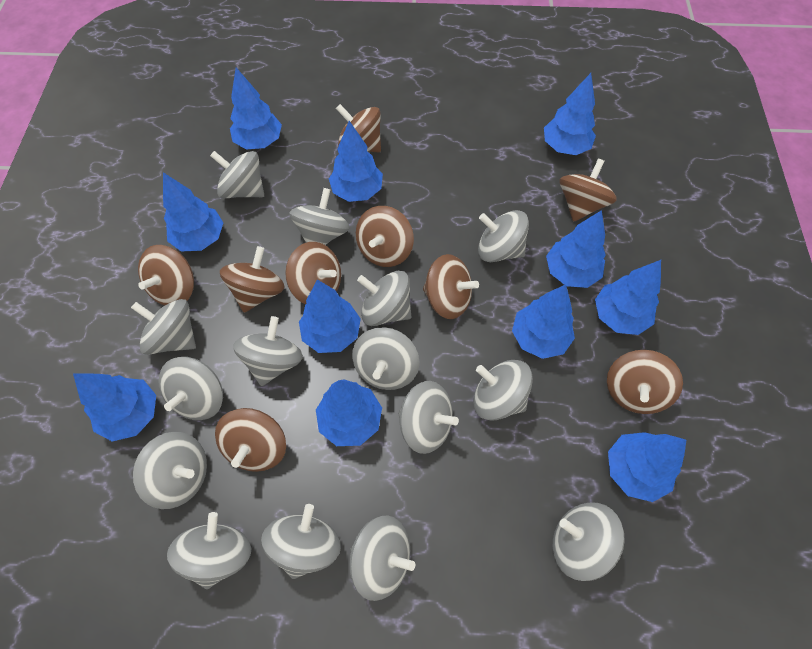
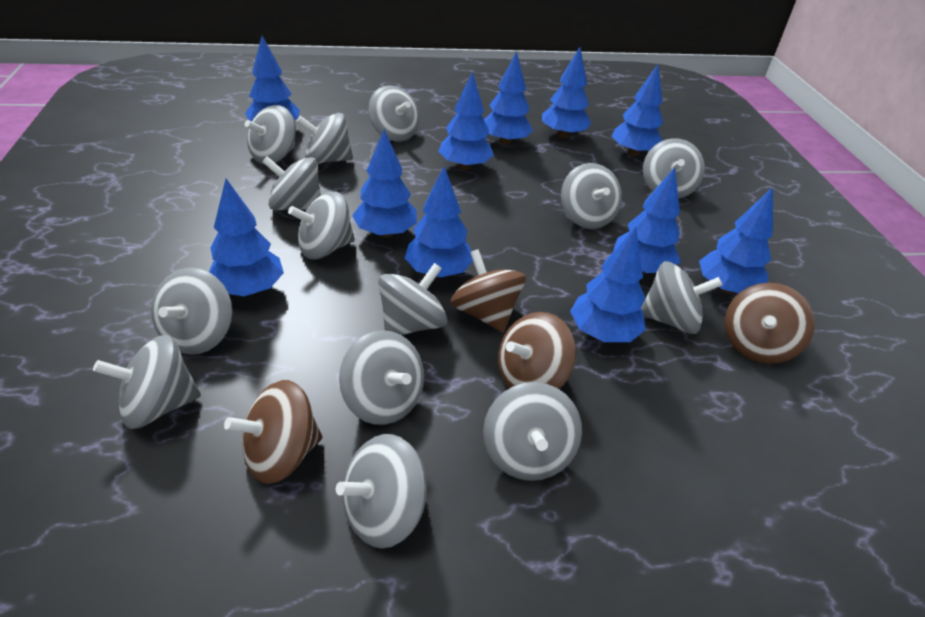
brown spinning top: 9 -> 4
grey spinning top: 15 -> 14

